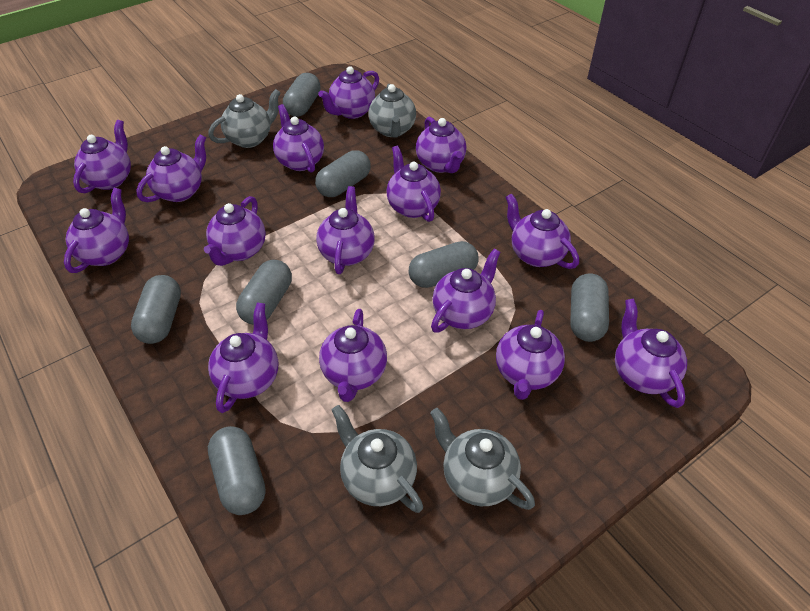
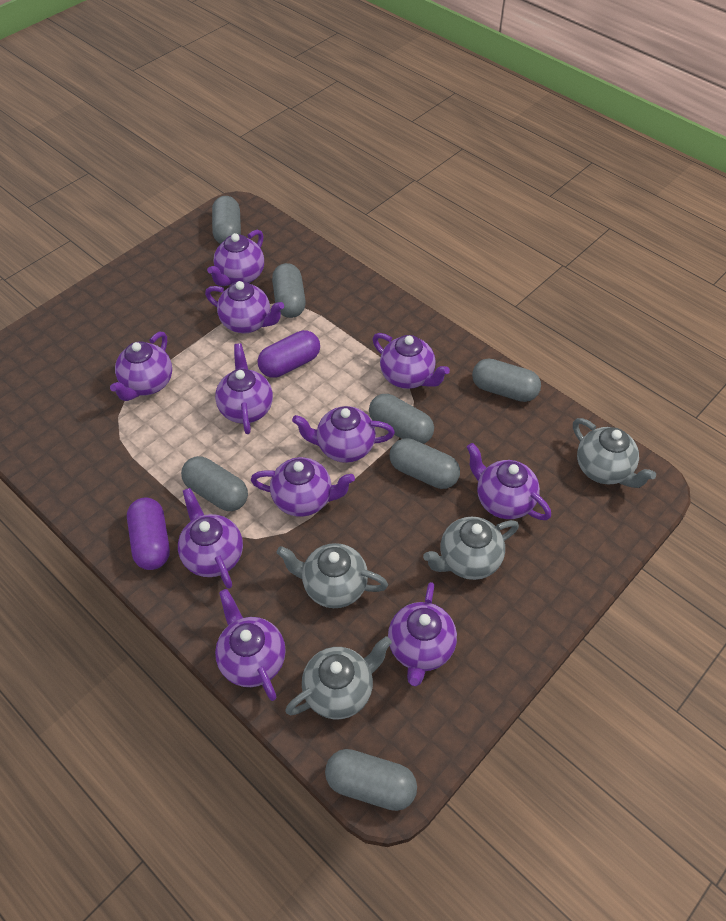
purple capsule: 0 -> 2
purple teapot: 15 -> 11

